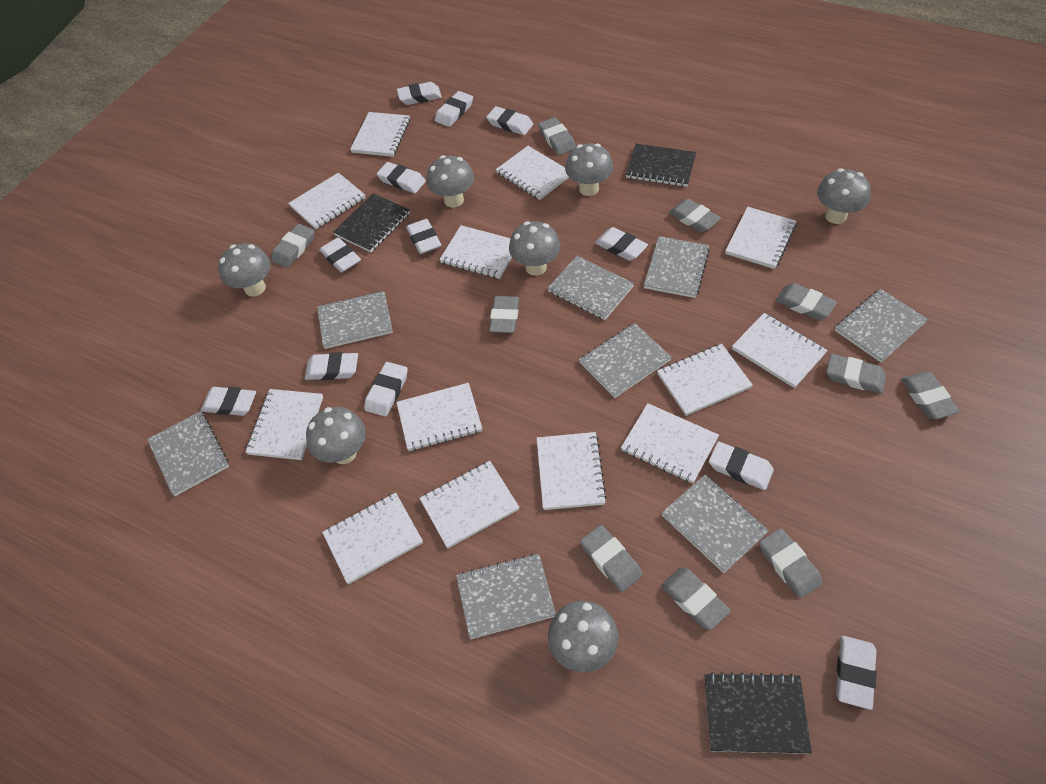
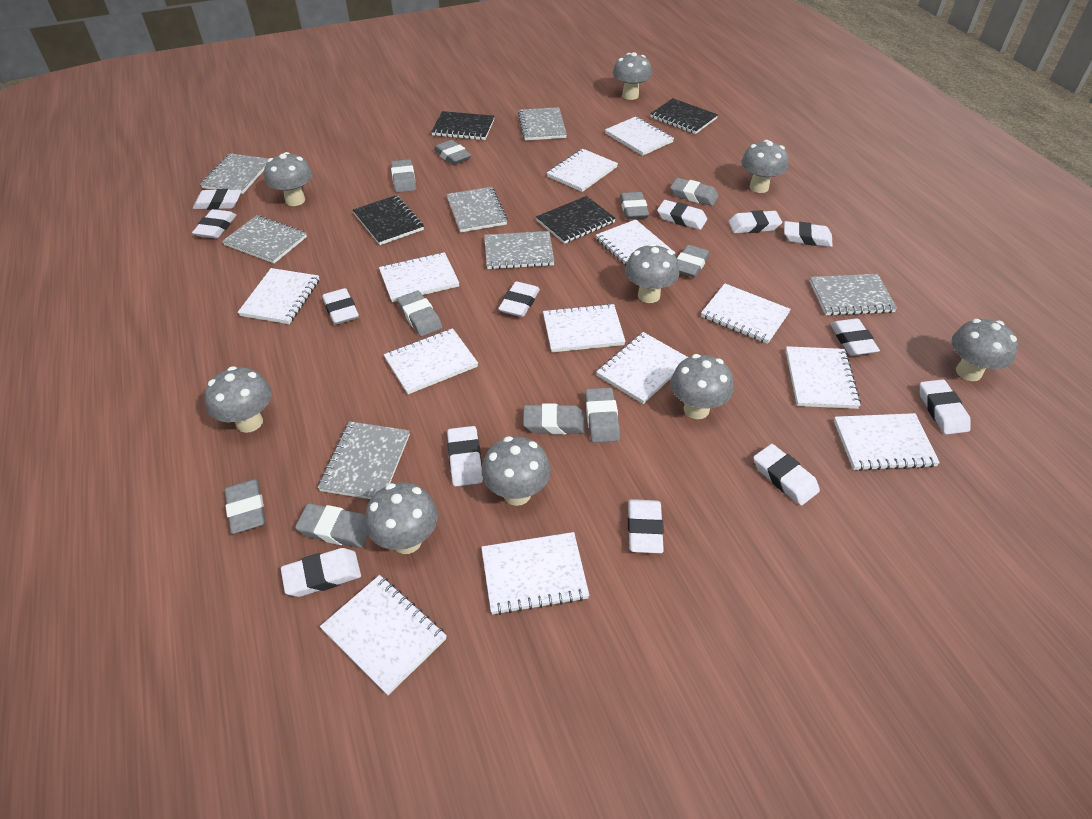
black notebook: 3 -> 4
grey mushroom: 7 -> 9
grey notebook: 8 -> 7
white eraser: 12 -> 13

